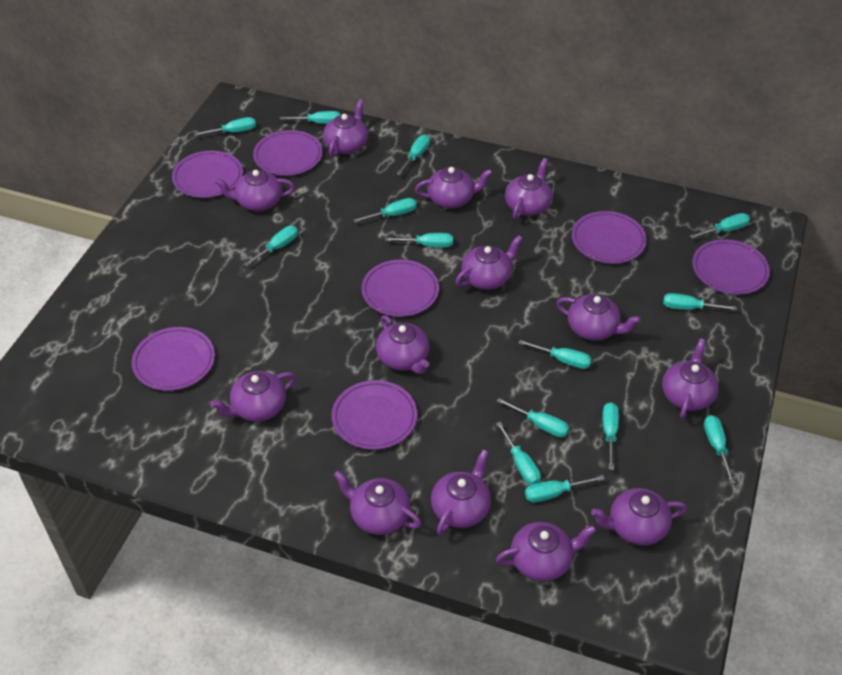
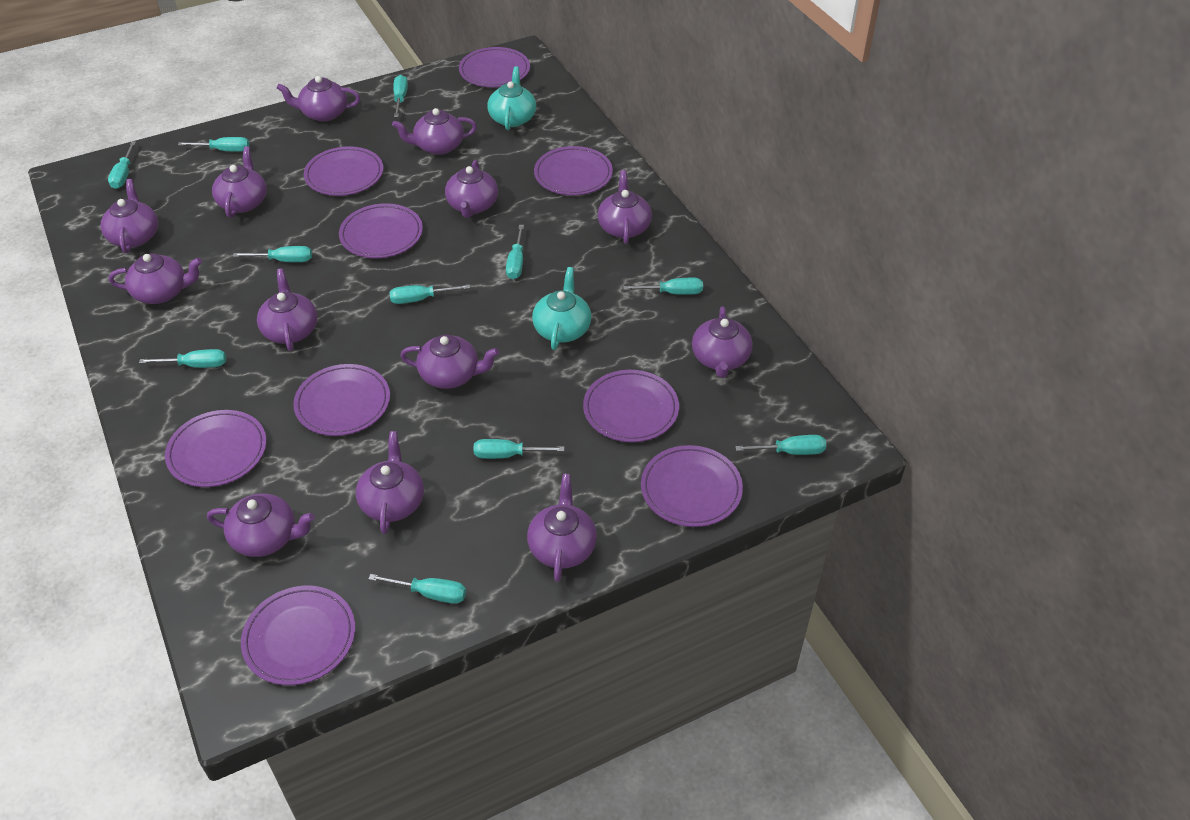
purple plate: 7 -> 9
turquoise screwdriver: 14 -> 11
turquoise teapot: 0 -> 2

